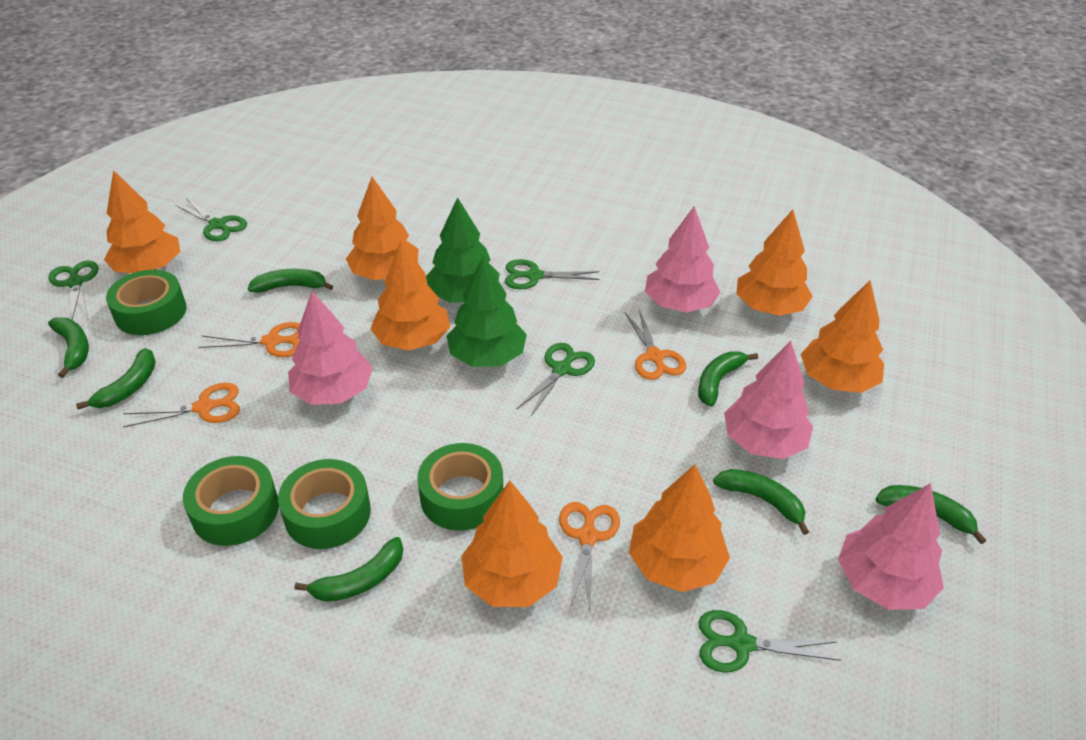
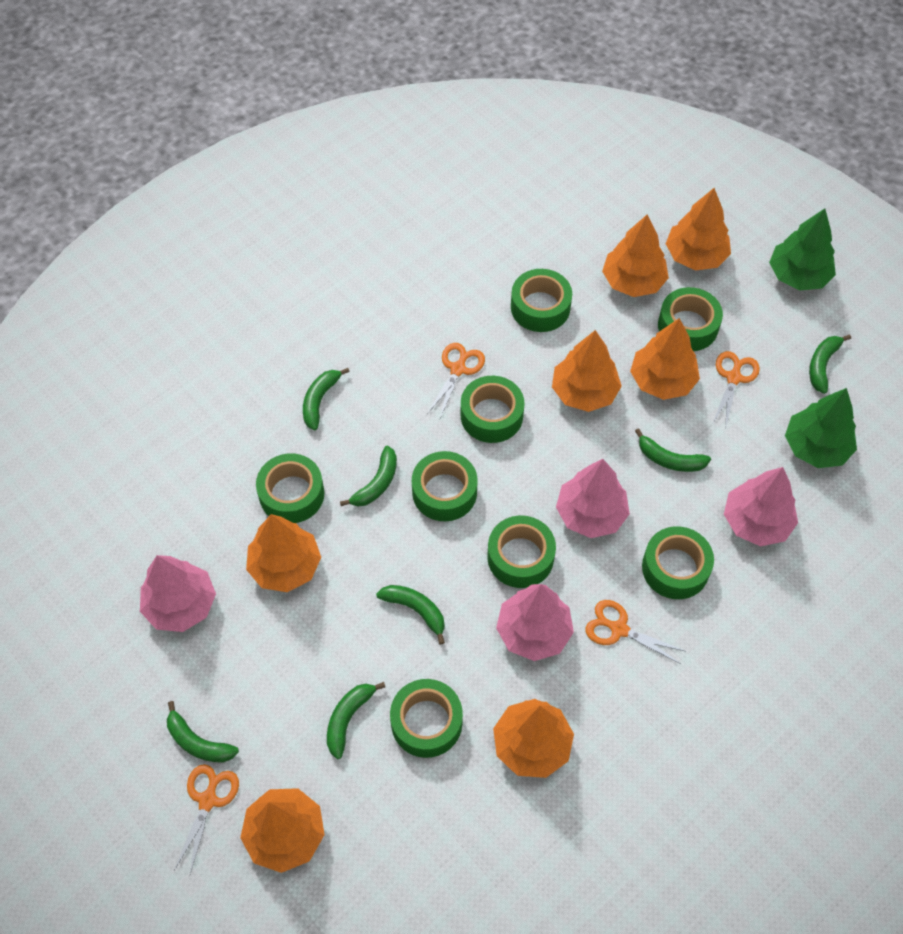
green scissors: 5 -> 0
green tape: 4 -> 8

